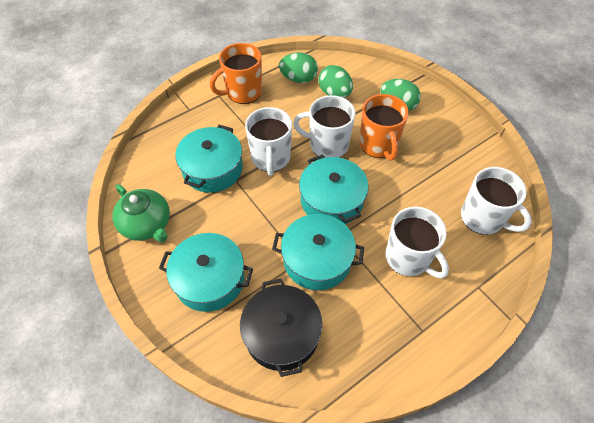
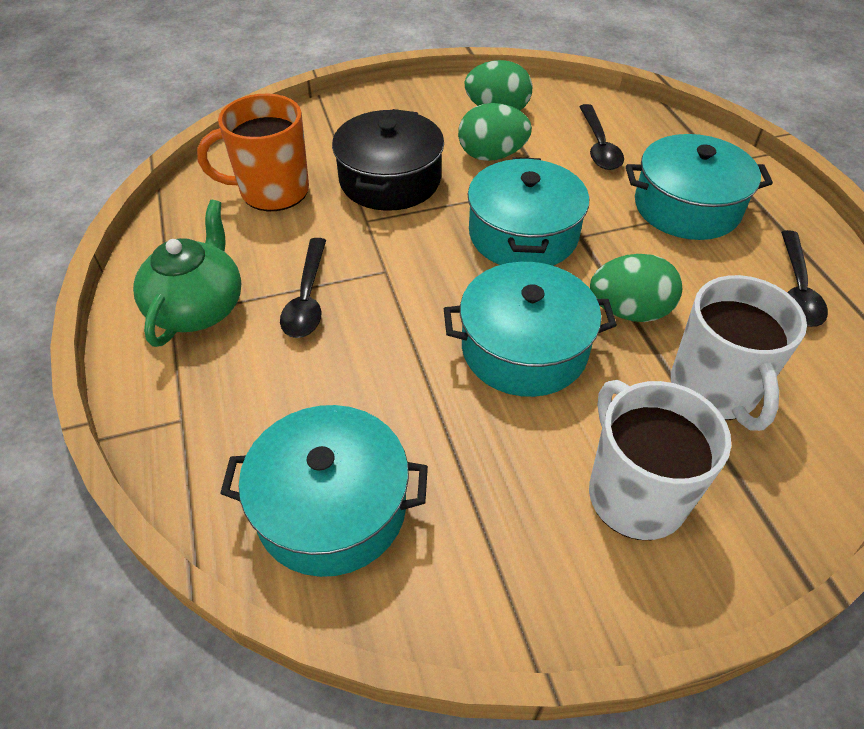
black spoon: 0 -> 3
orange mug: 2 -> 1
white mug: 4 -> 2

